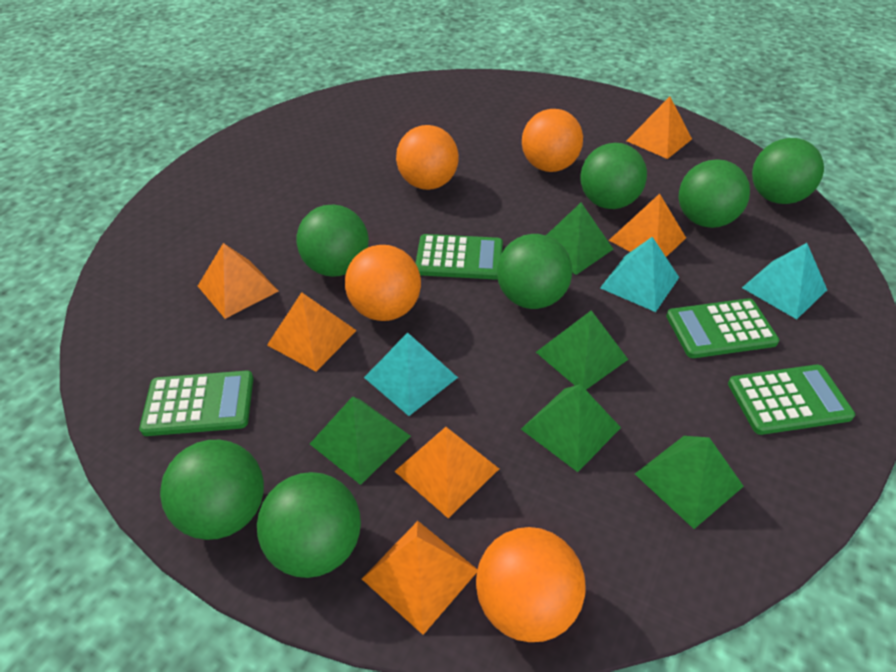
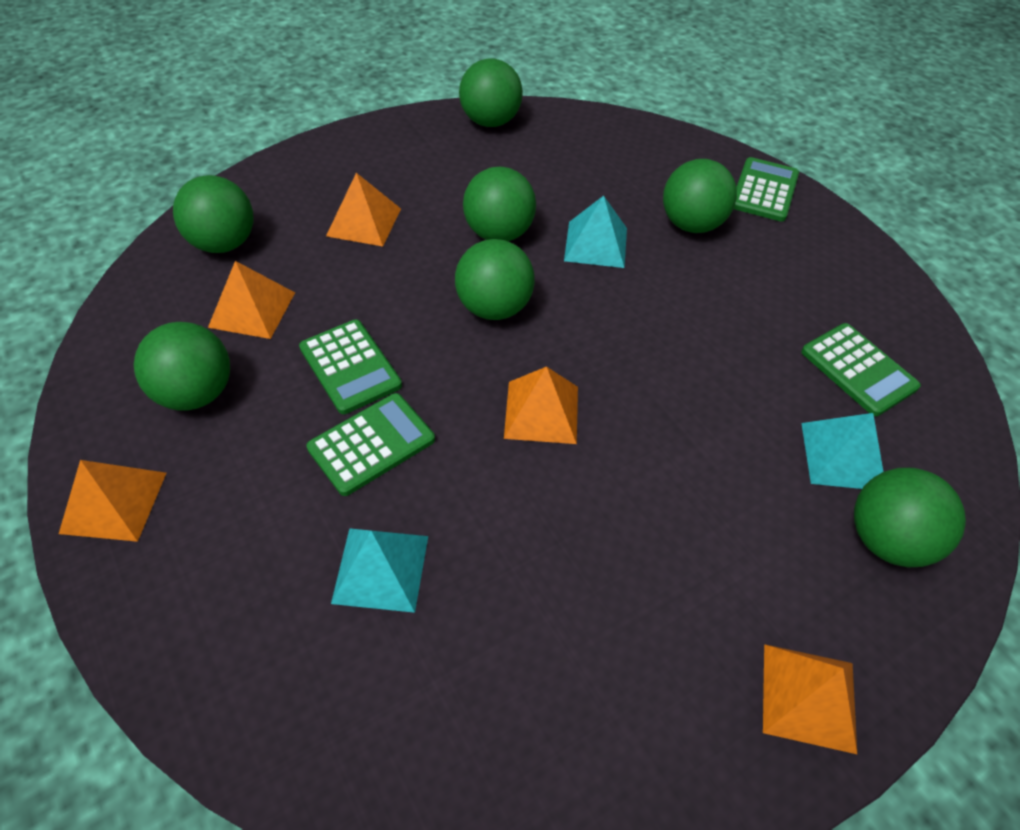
green pyramid: 5 -> 0
orange ball: 4 -> 0
orange pyramid: 6 -> 5

